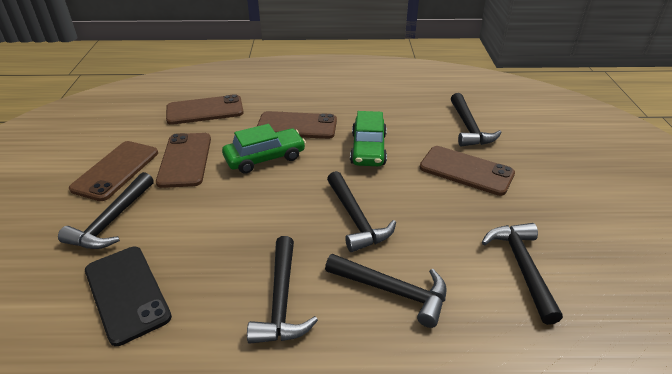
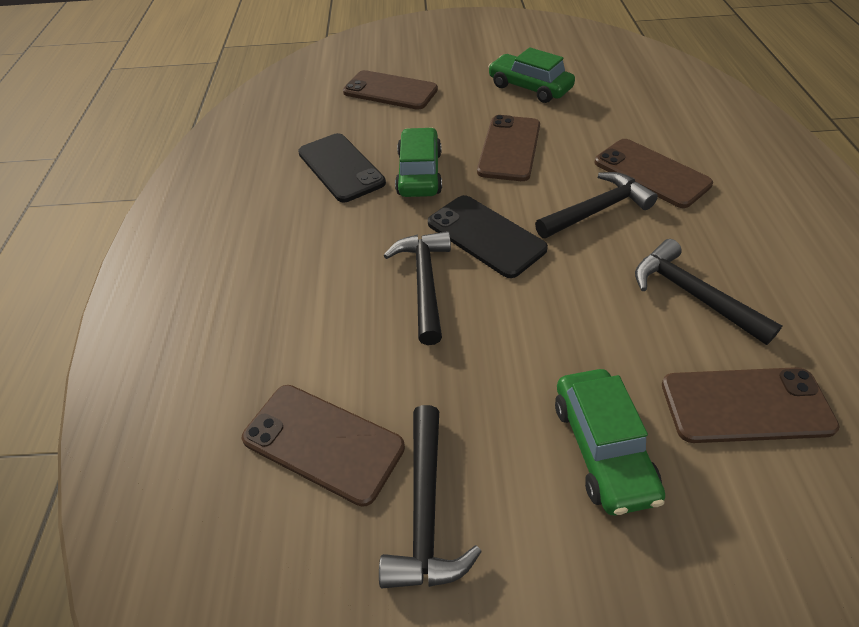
black hammer: 6 -> 4
black phone: 1 -> 2
green car: 2 -> 3

